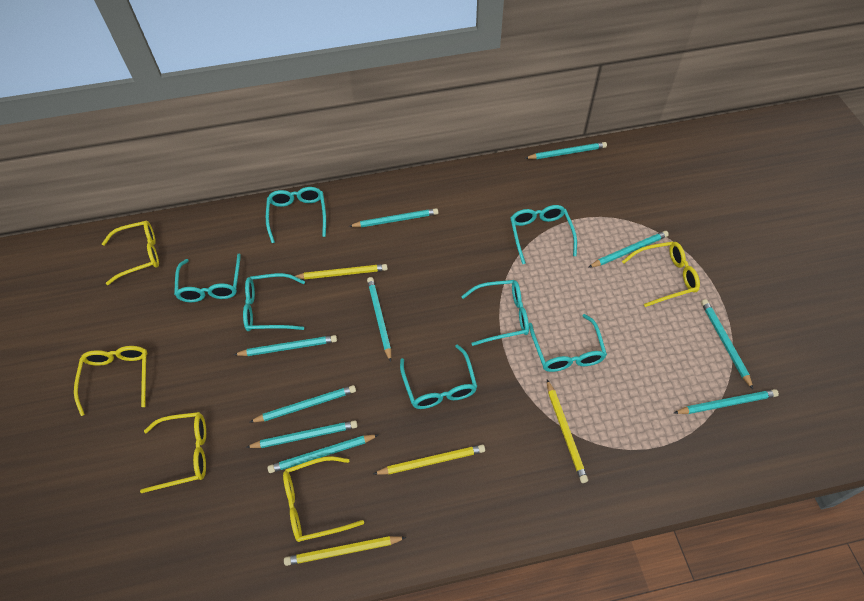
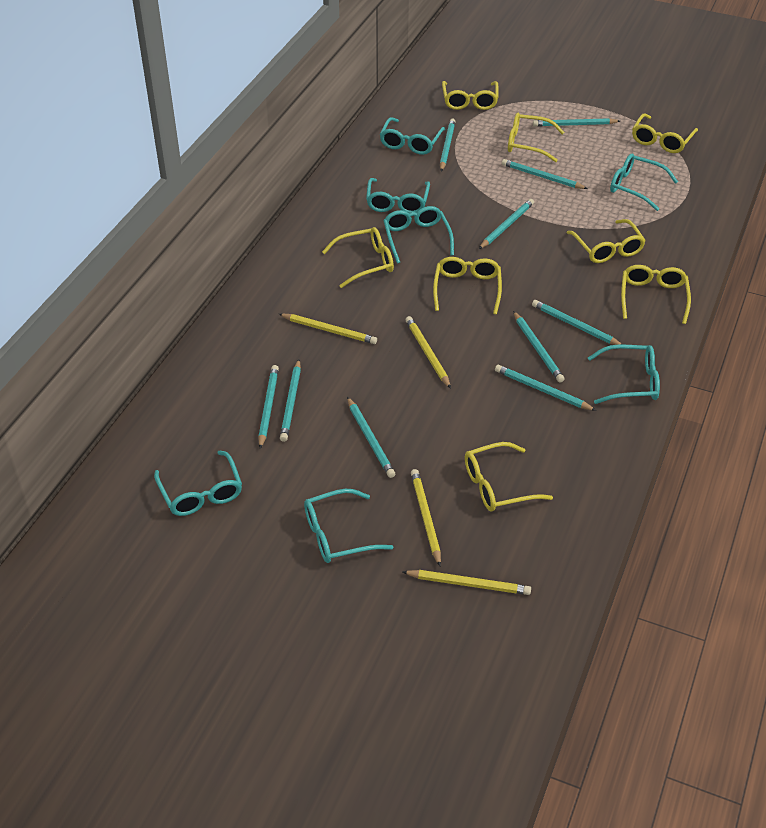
yellow glasses: 5 -> 8

